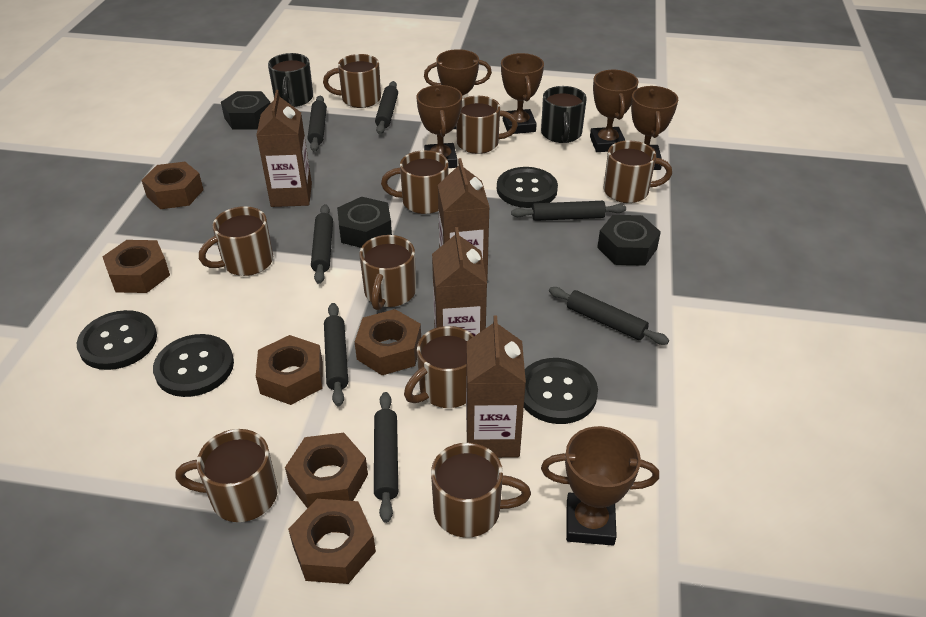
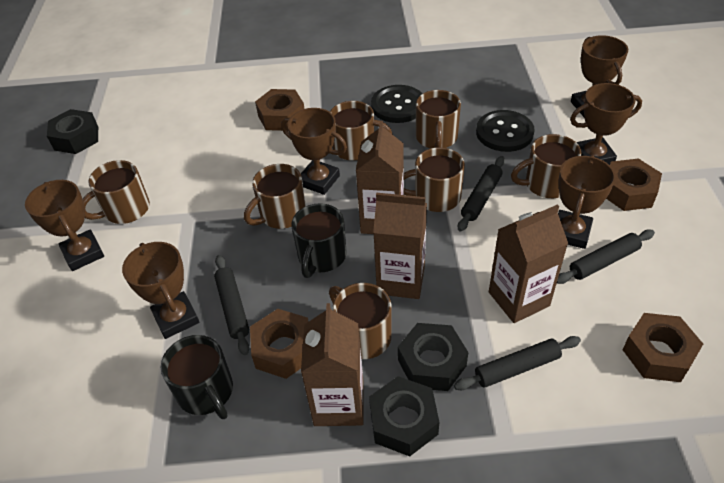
black button: 4 -> 2
black rolling pin: 7 -> 4
brown mug: 9 -> 7
brown nut: 6 -> 4

